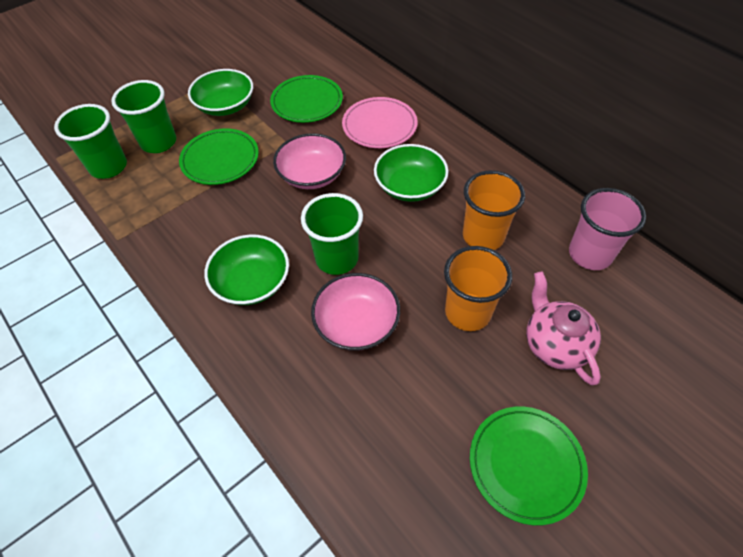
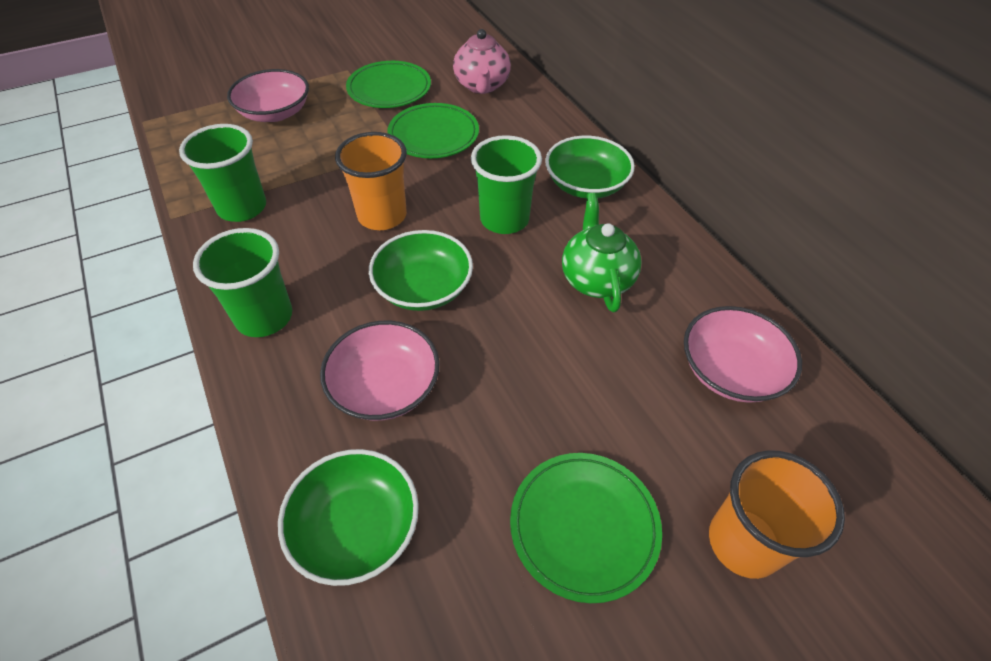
green teapot: 0 -> 1
pink bowl: 2 -> 3
pink cup: 1 -> 0
pink plate: 1 -> 0

